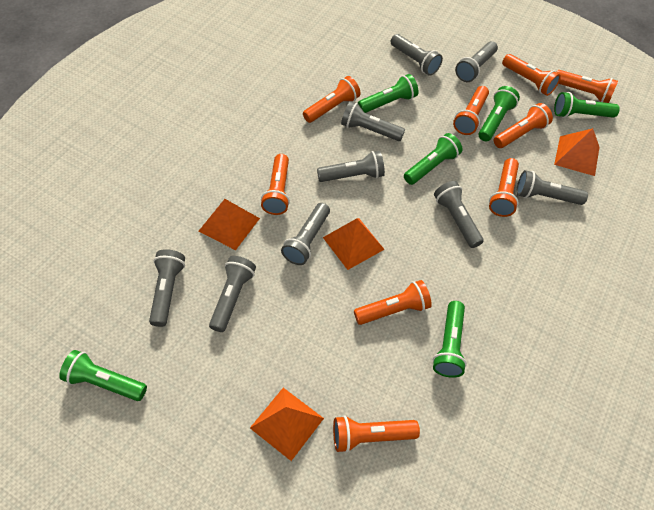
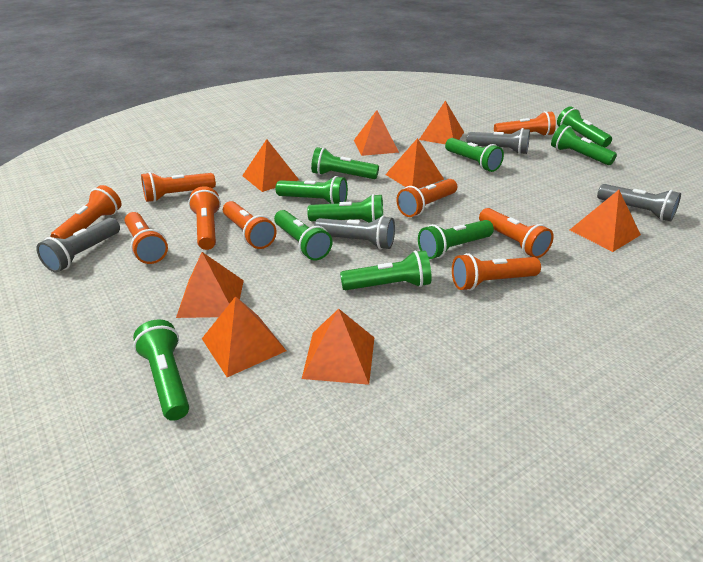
green flashlight: 6 -> 10
grey flashlight: 9 -> 4
orange pyramid: 4 -> 8

